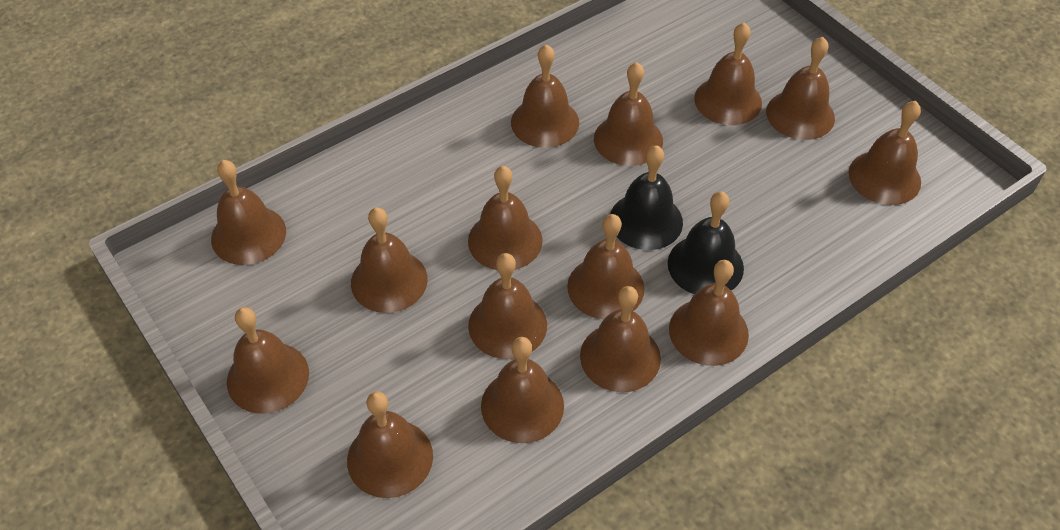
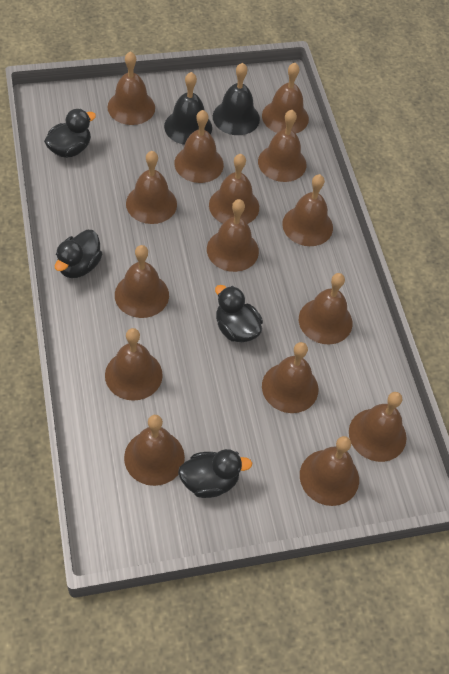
black duck: 0 -> 4

